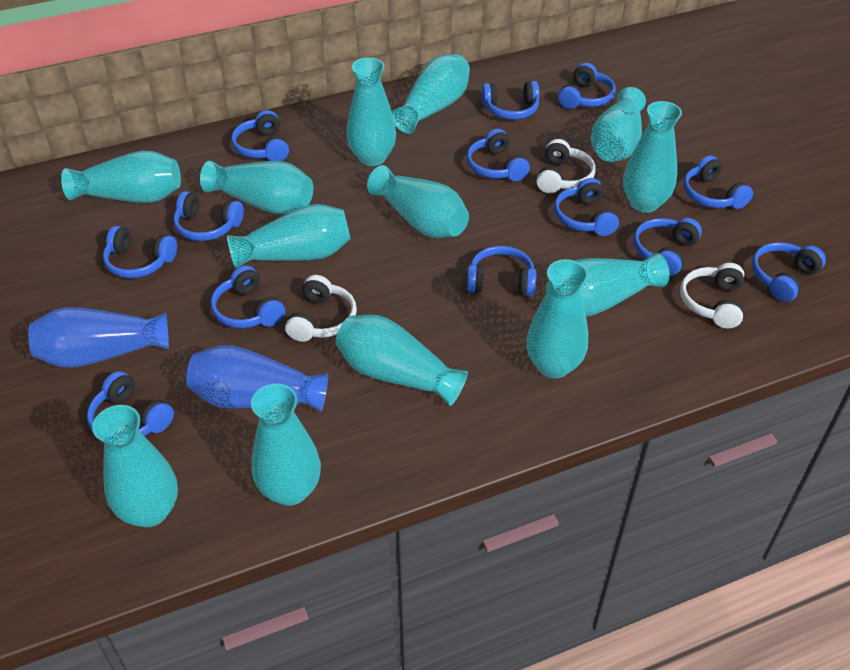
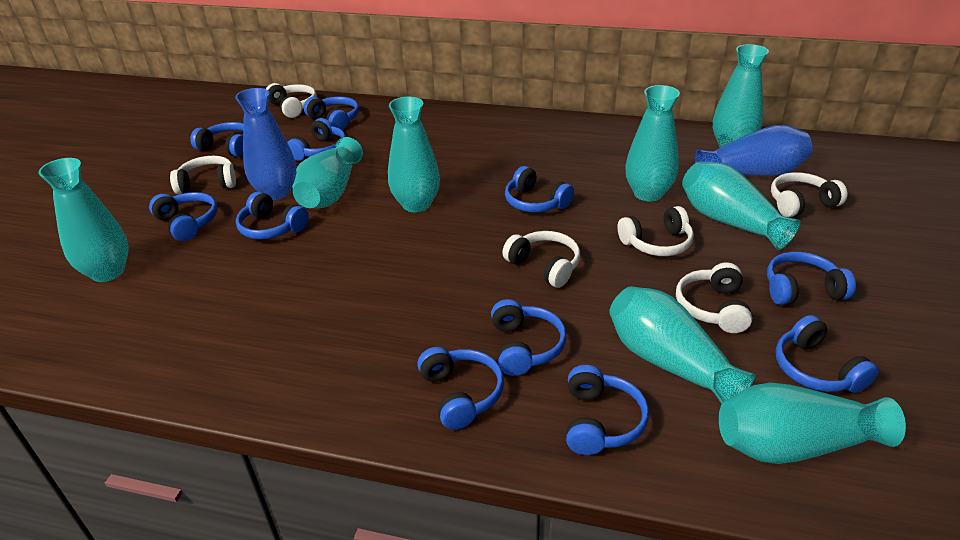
blue headphones: 13 -> 11
turquoise vase: 13 -> 8
white headphones: 3 -> 6

